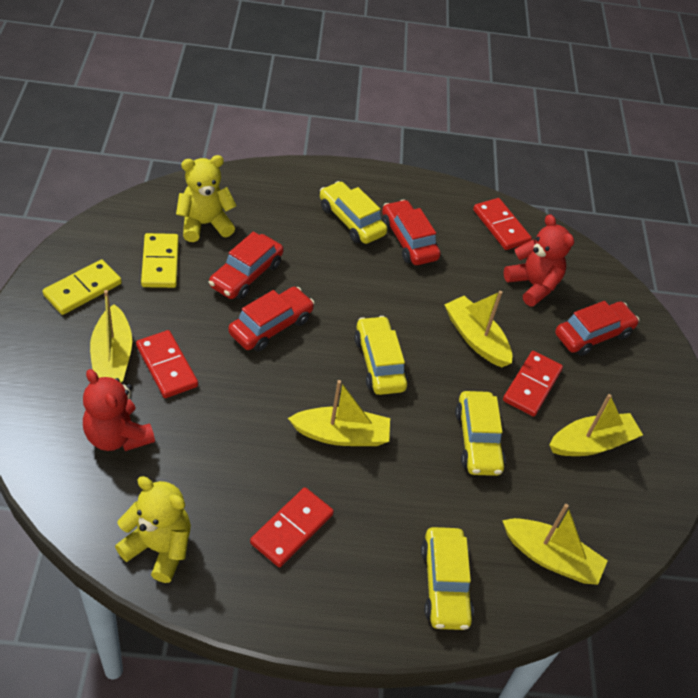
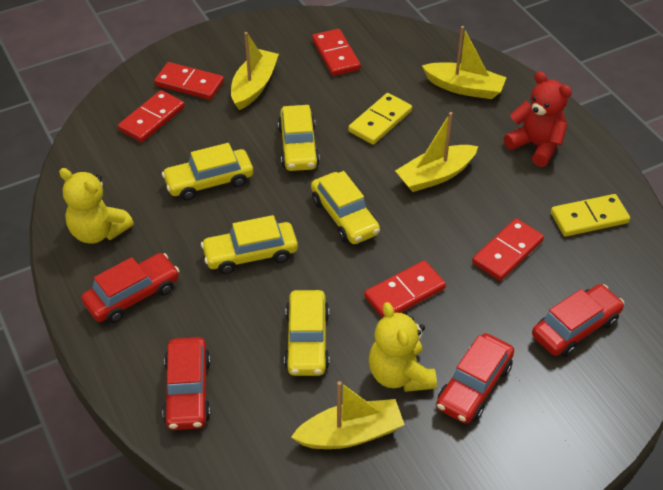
red domino: 4 -> 5
red teddy bear: 2 -> 1
yellow boat: 5 -> 4
yellow car: 4 -> 5

